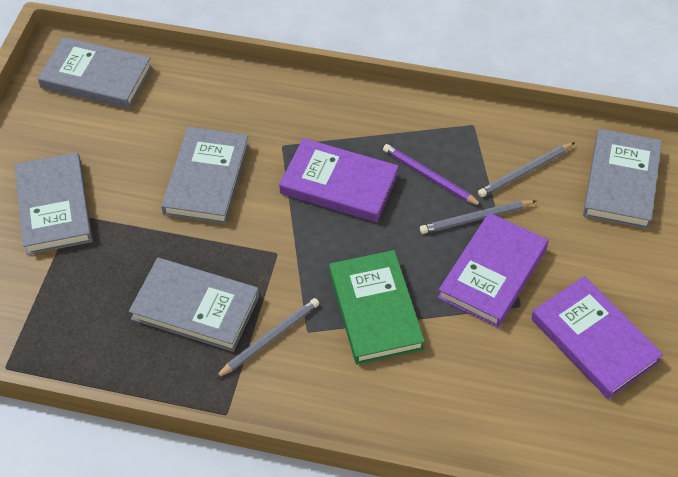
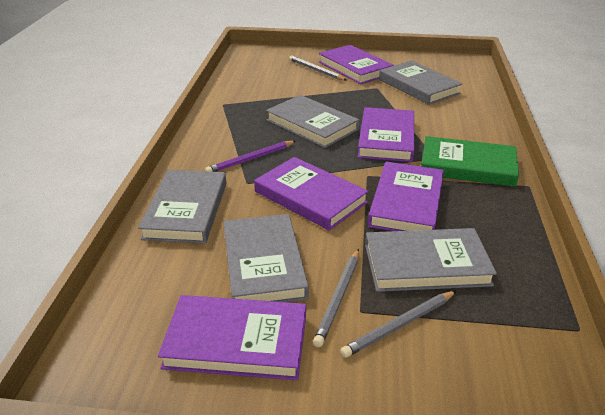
purple book: 3 -> 5

